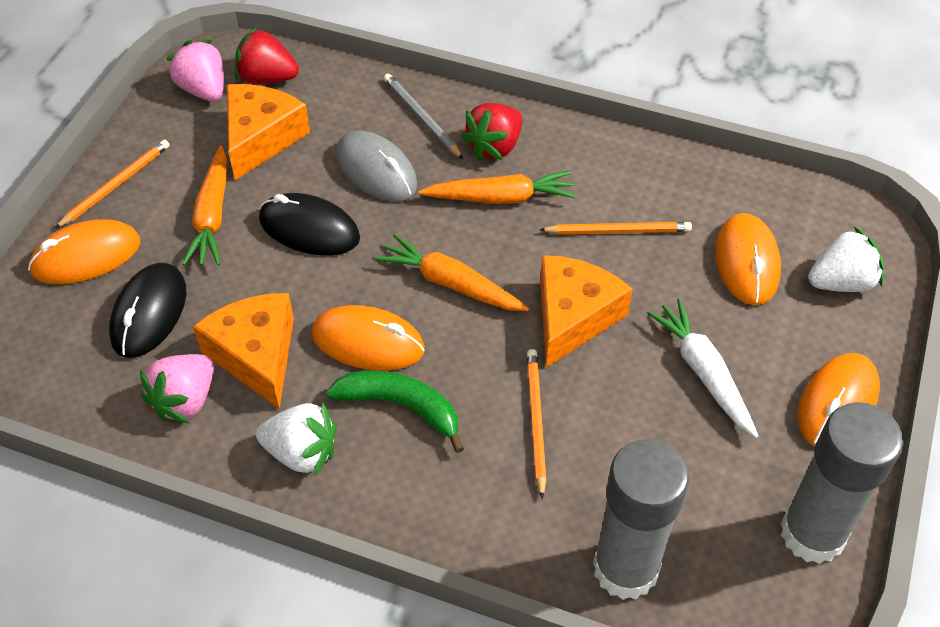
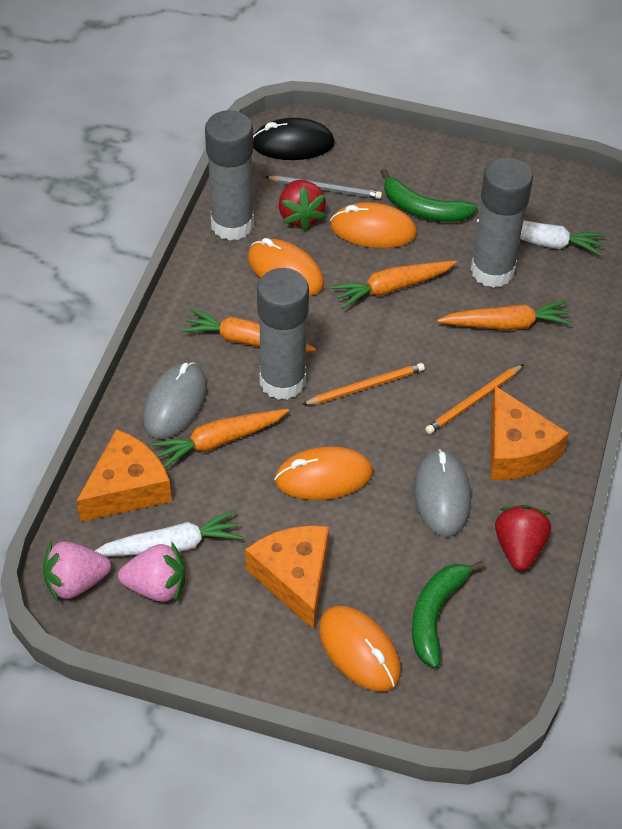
black mouse: 2 -> 1
green banana: 1 -> 2
grey glue stick: 2 -> 3
grey mouse: 1 -> 2
orange carrot: 3 -> 4
orange pencil: 3 -> 2
white carrot: 1 -> 2
white strawberry: 2 -> 0

